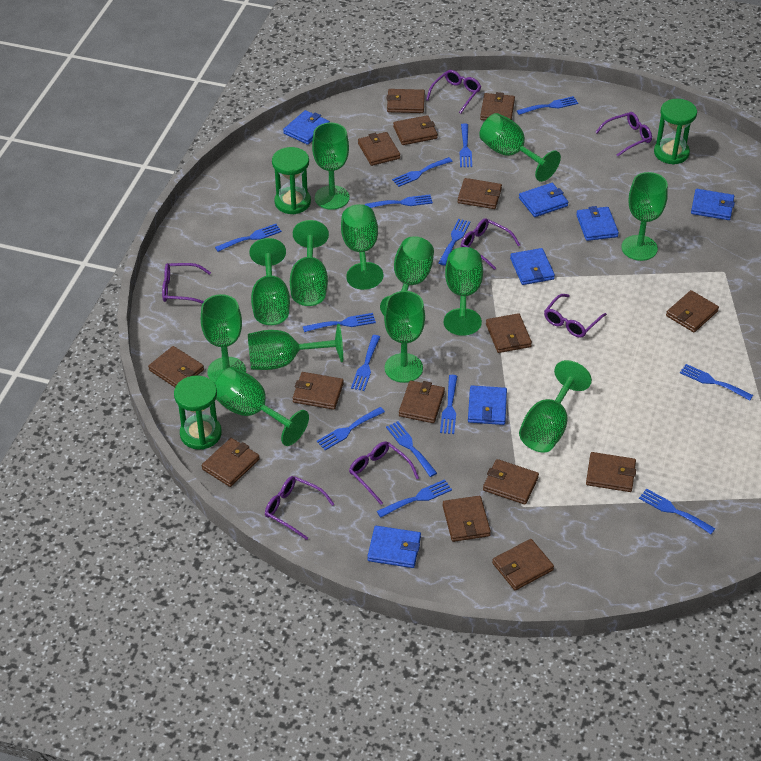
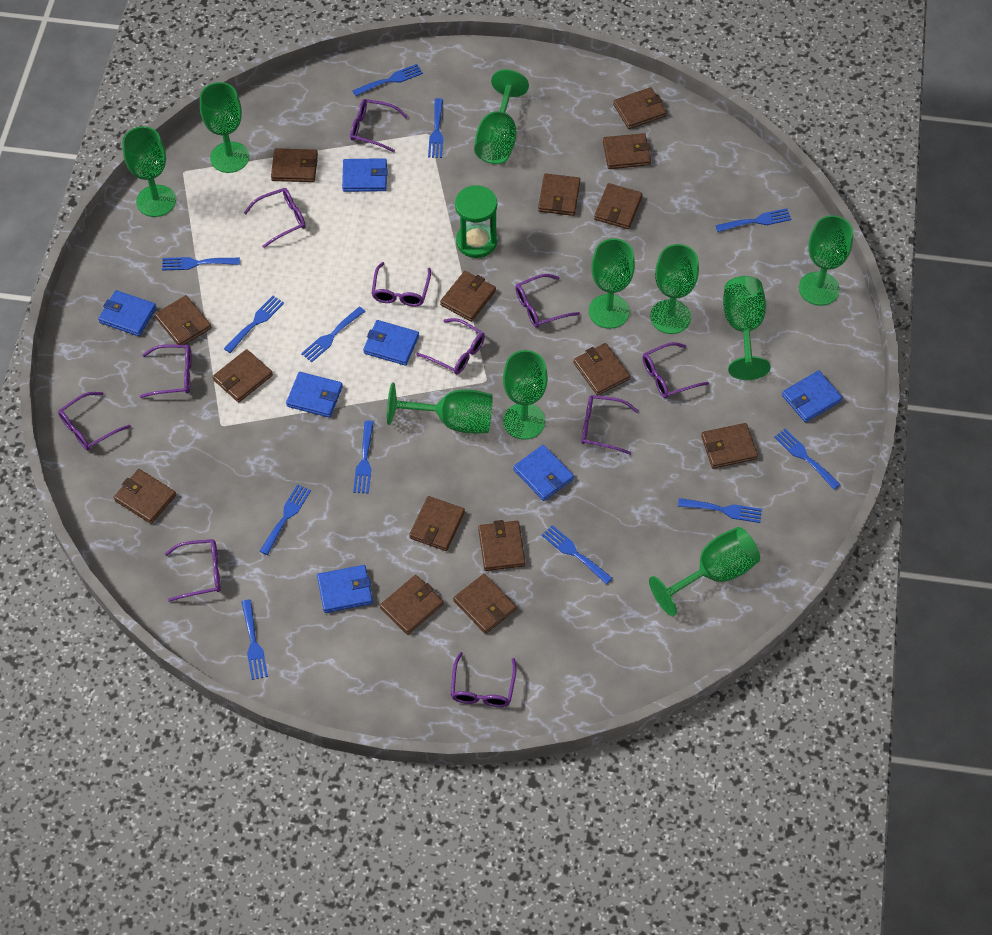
blue fork: 14 -> 12
green goblet: 13 -> 10
green hourglass: 3 -> 1
purple glasses: 7 -> 11

